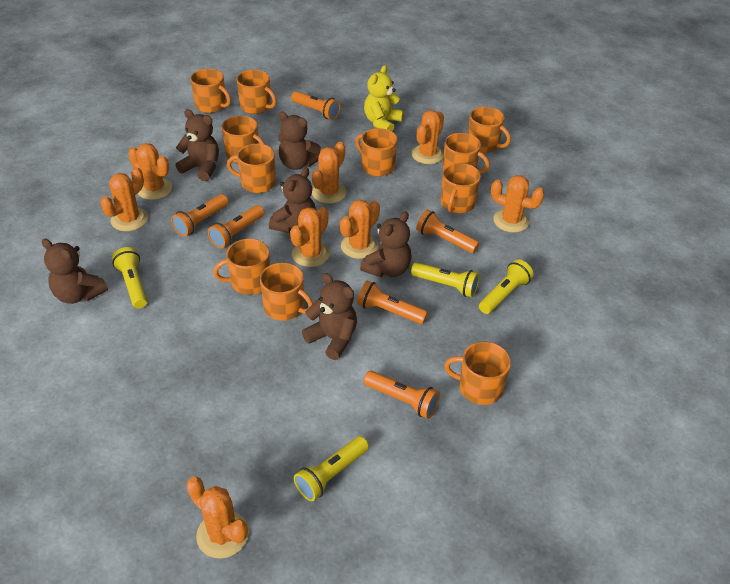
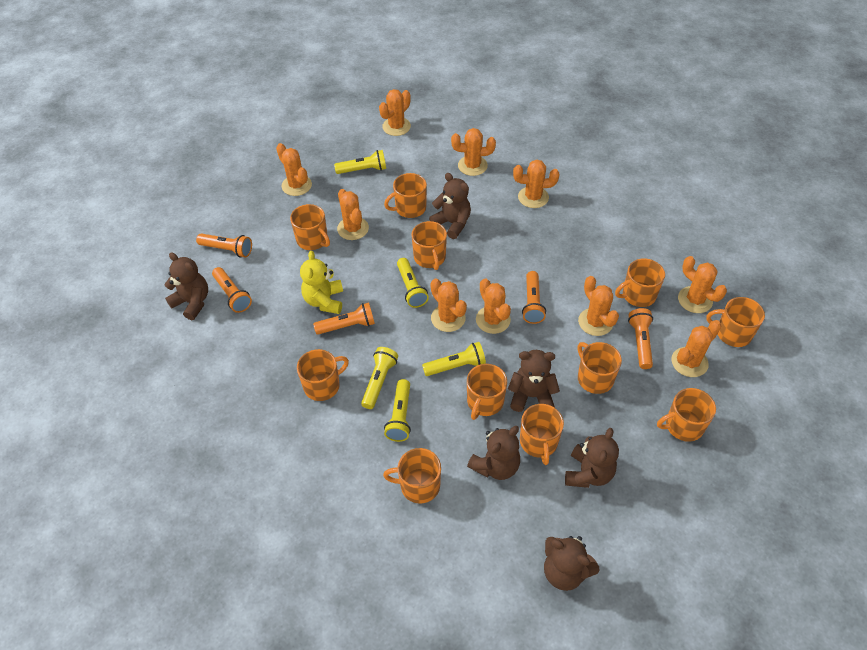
orange cactus: 8 -> 10
orange flashlight: 6 -> 5
yellow flashlight: 4 -> 5

